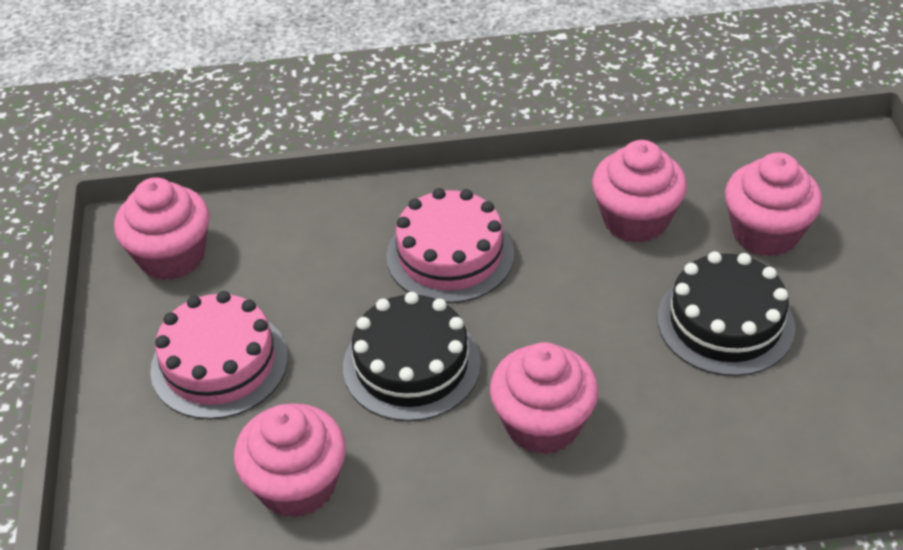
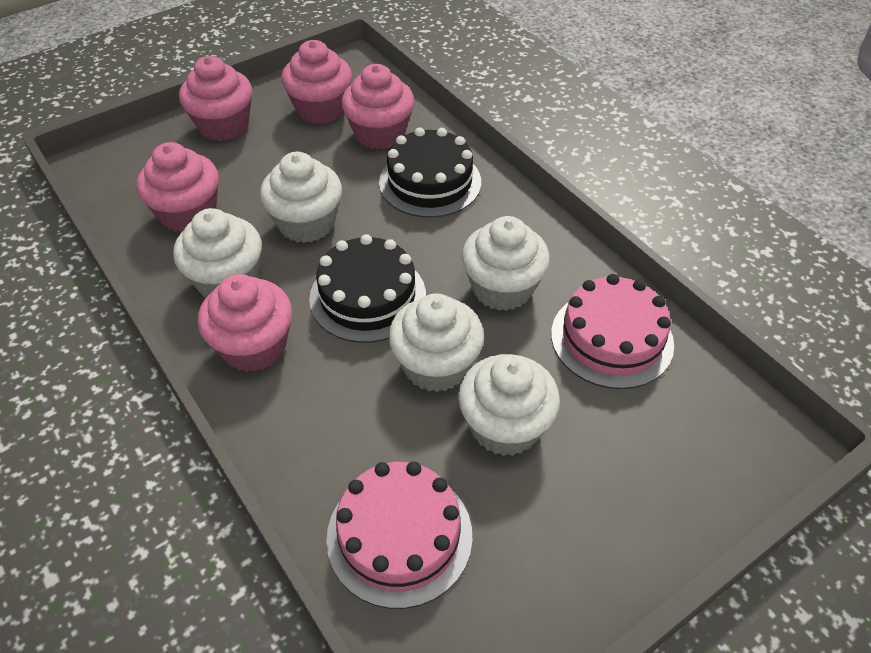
white cupcake: 0 -> 5

